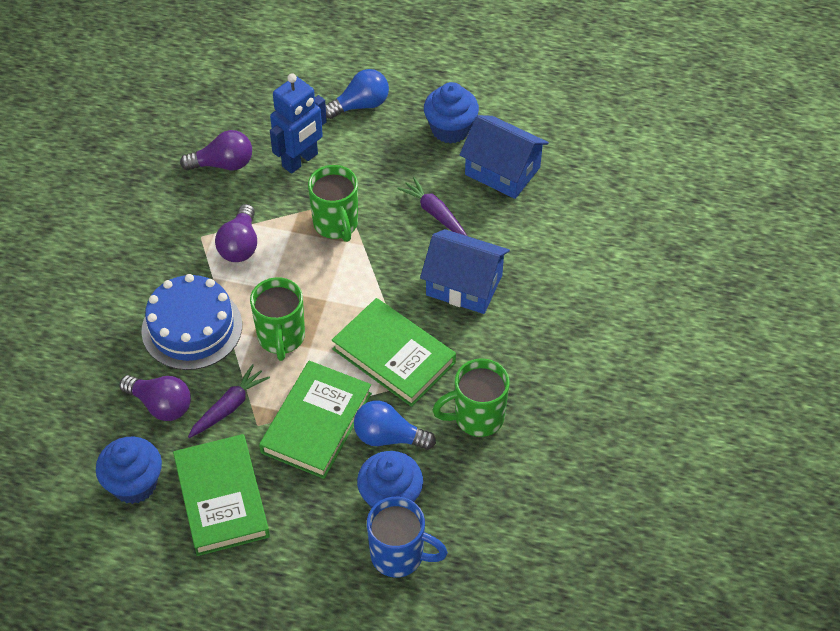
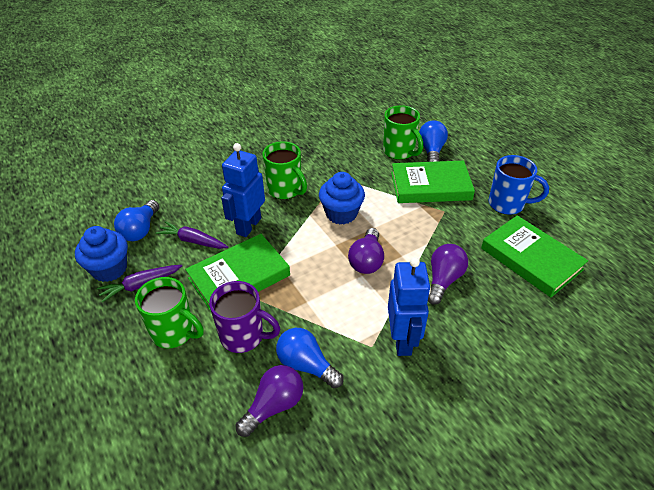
blue cake: 1 -> 0
blue cupcake: 3 -> 2
blue house: 2 -> 0
blue light bulb: 2 -> 3
blue robot: 1 -> 2
purple mug: 0 -> 1

